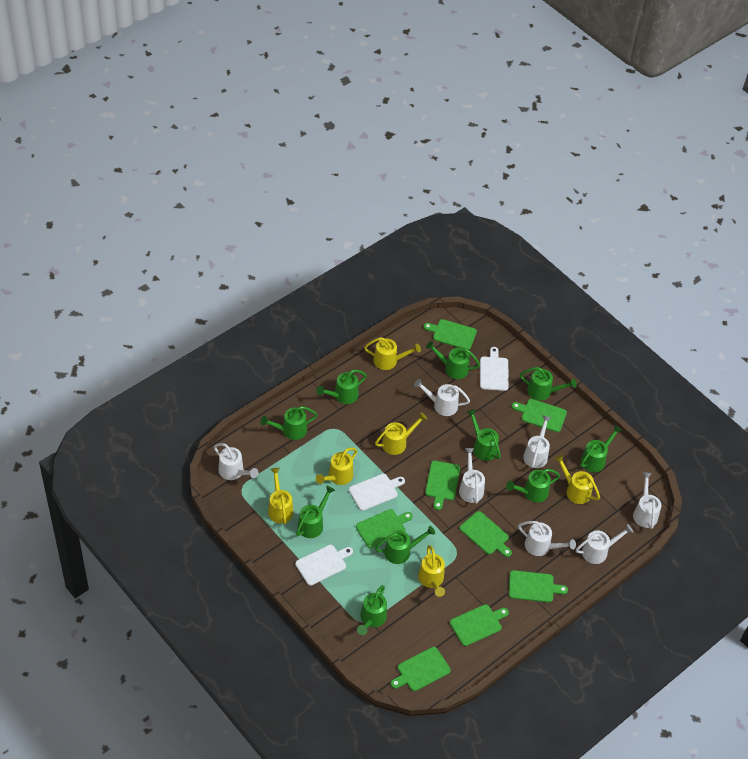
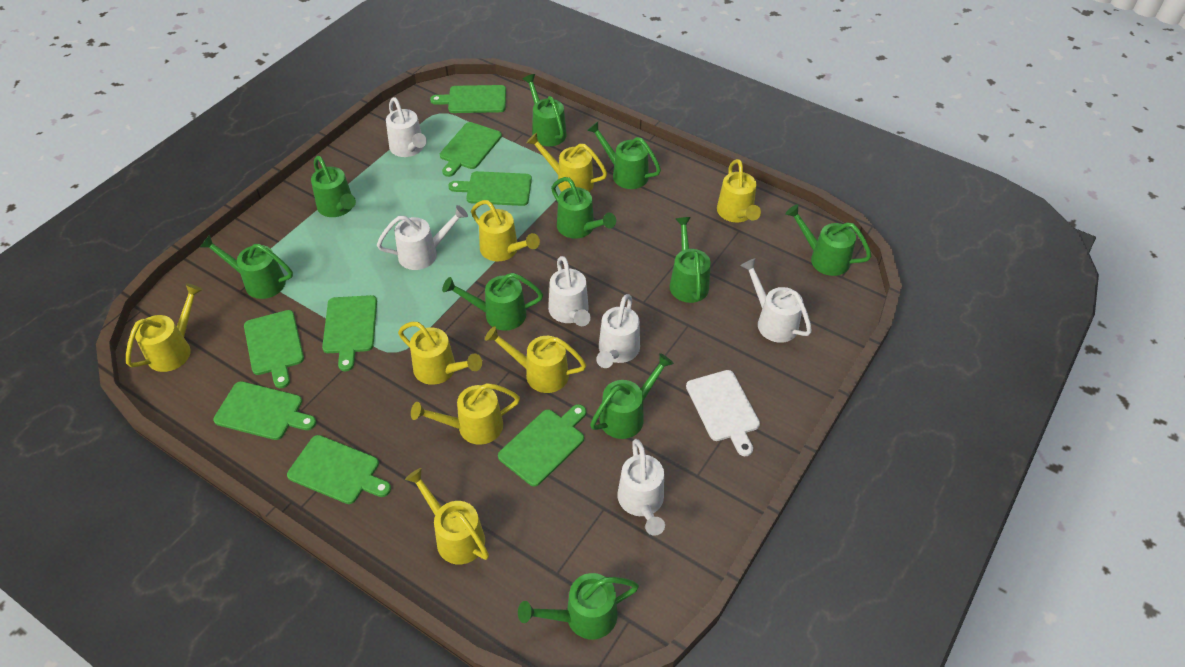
white cutting board: 3 -> 1
white watering can: 7 -> 6
yellow watering can: 6 -> 8

